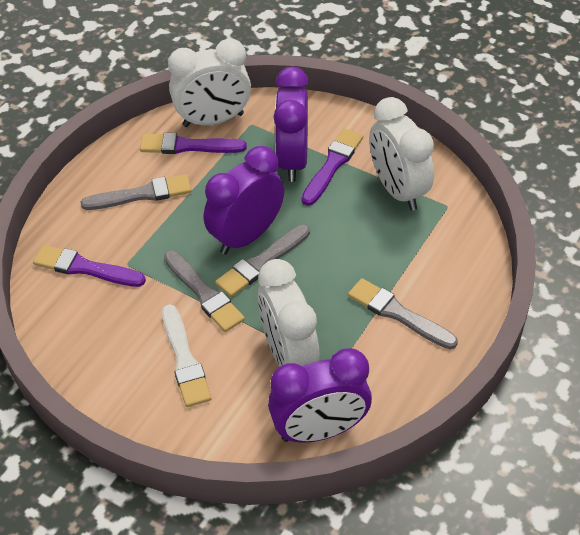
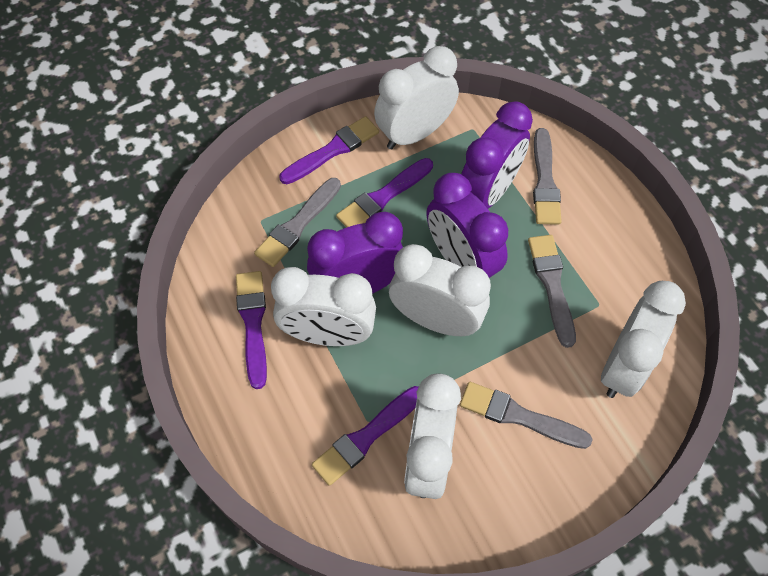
purple brush: 3 -> 4
white brush: 1 -> 0
white clock: 3 -> 5

